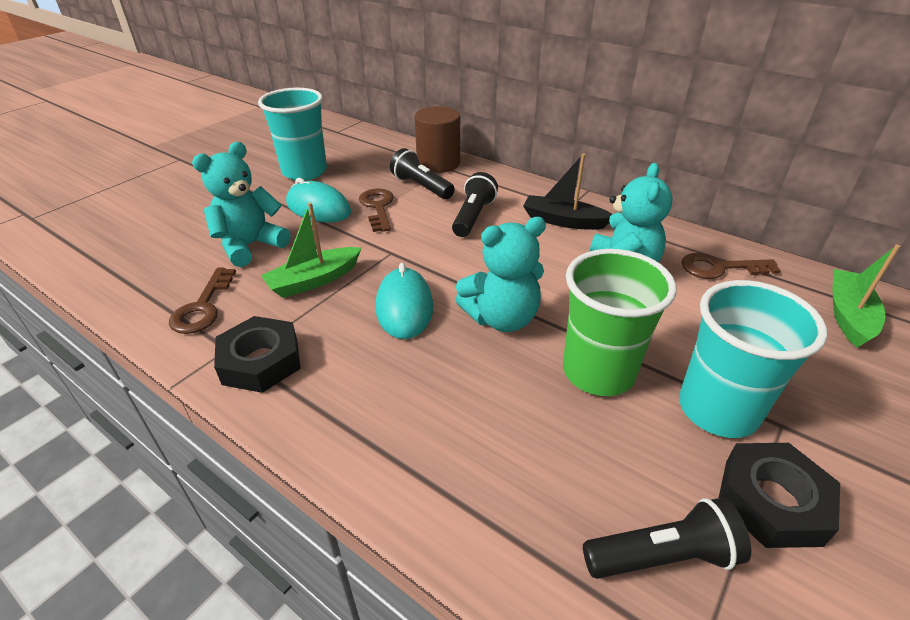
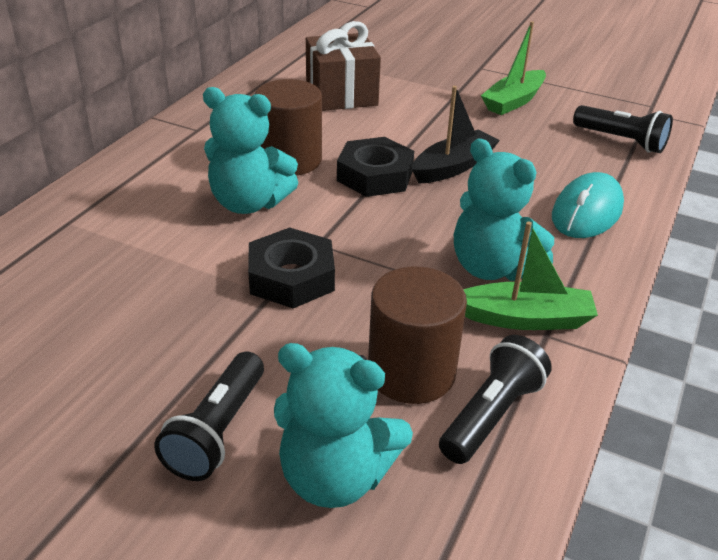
brown cylinder: 1 -> 2
brown gift: 0 -> 1
brown key: 3 -> 0
green cup: 1 -> 0
turquoise cup: 2 -> 0
turquoise mouse: 2 -> 1

